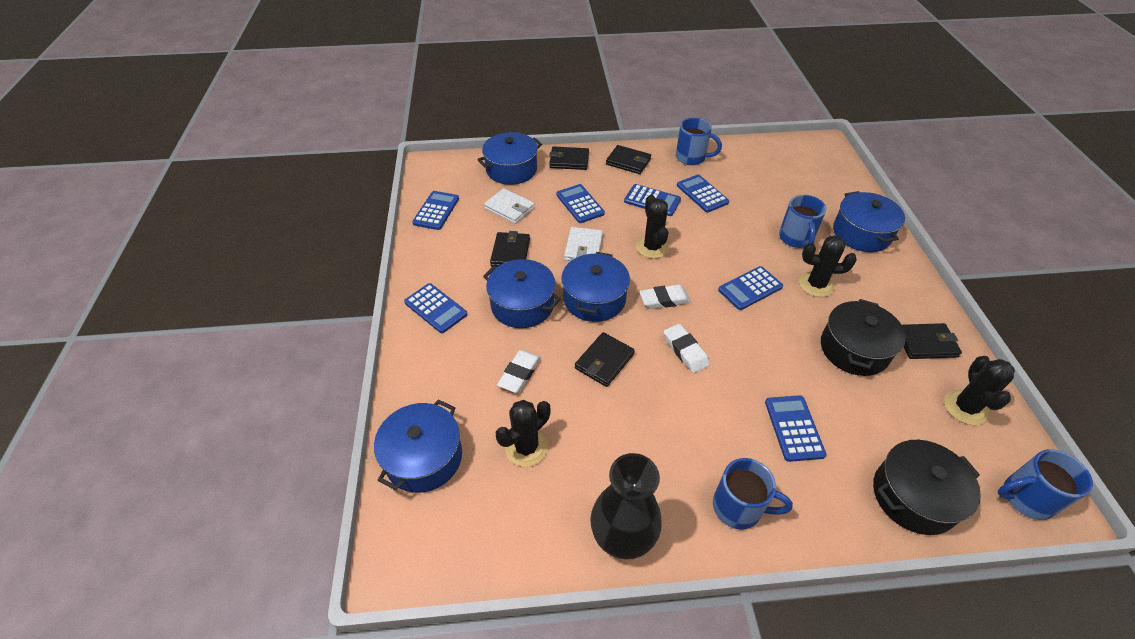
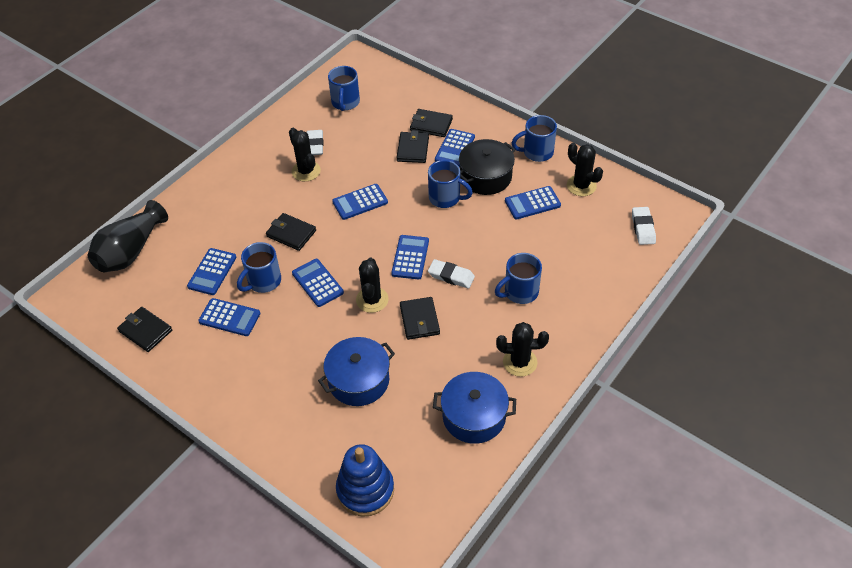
black pot: 2 -> 1
blue mug: 4 -> 5
blue pot: 5 -> 2
blue stacking toy: 0 -> 1
white wallet: 2 -> 0

